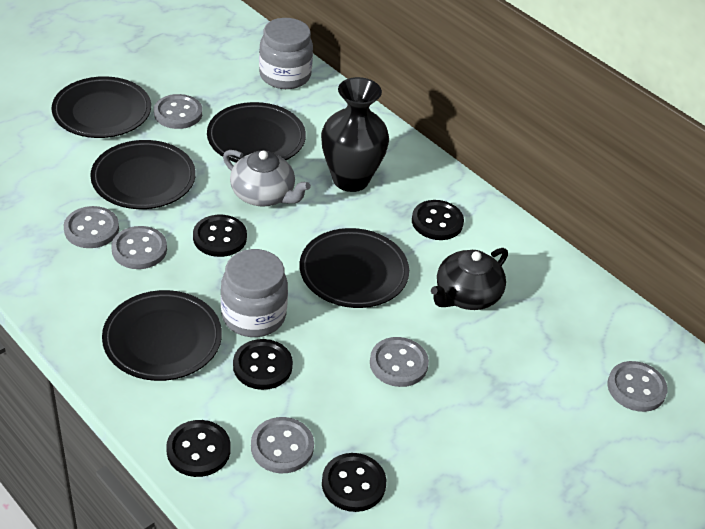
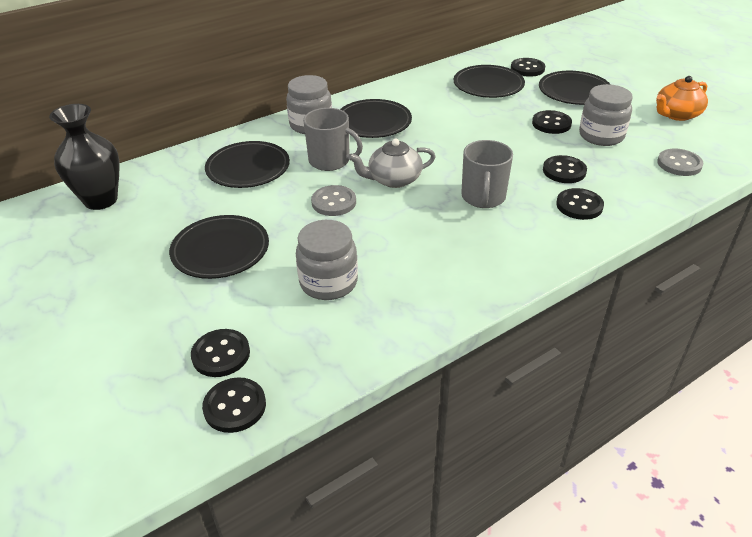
black button: 5 -> 6
black teapot: 1 -> 0
grey button: 6 -> 2
grey jar: 2 -> 3
grey mug: 0 -> 2
orange teapot: 0 -> 1

